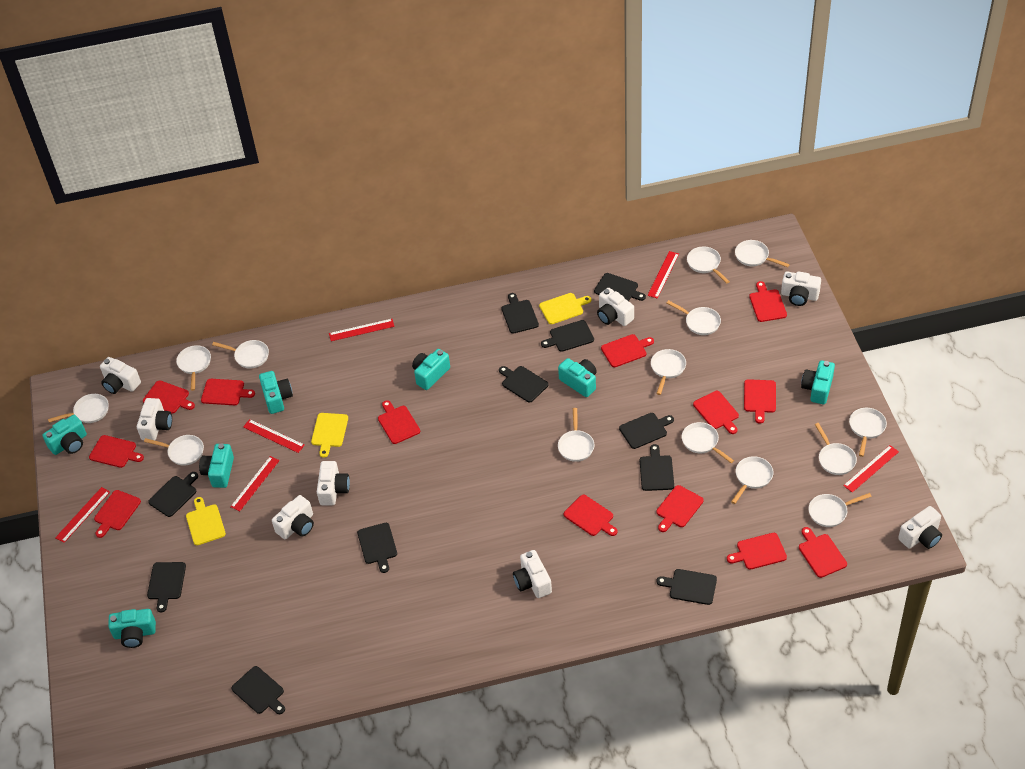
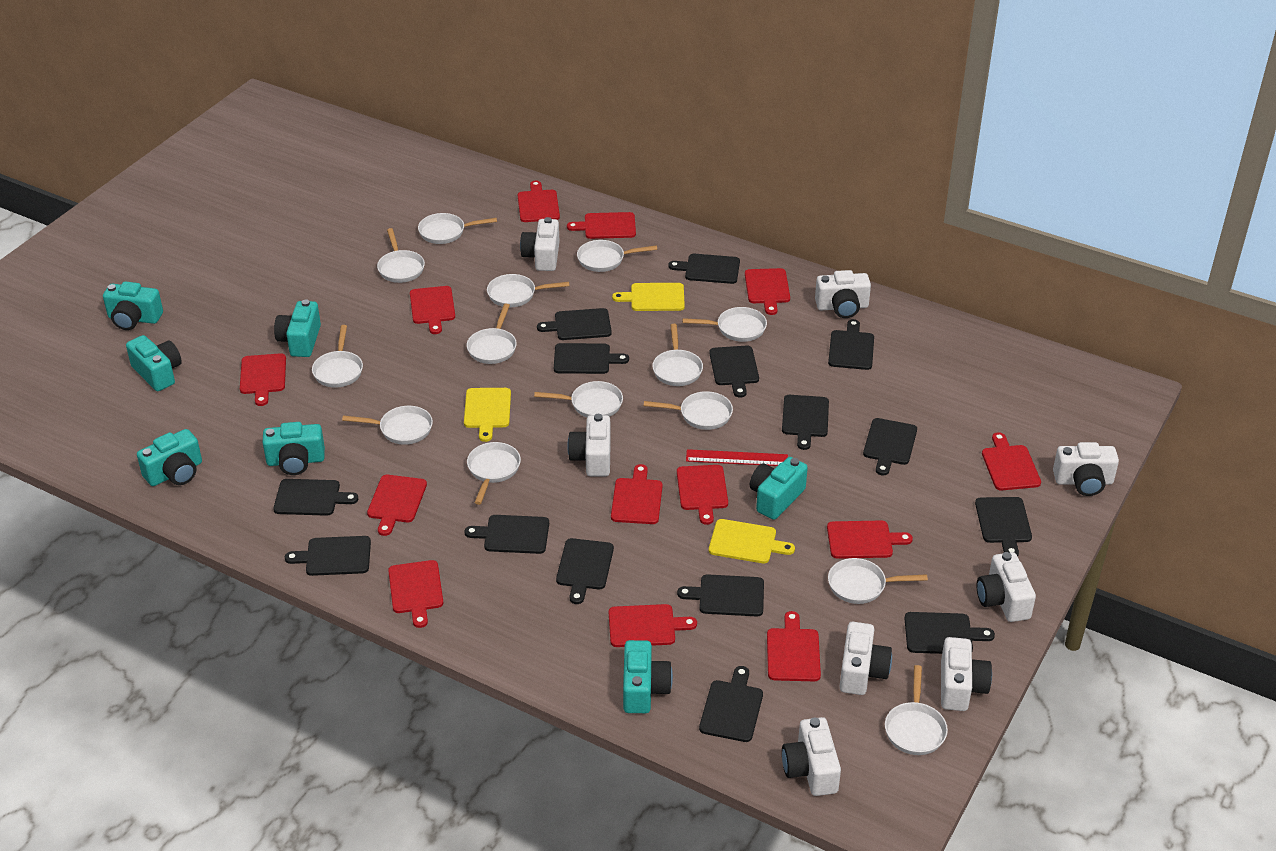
black cutting board: 11 -> 15
red ruler: 6 -> 1

